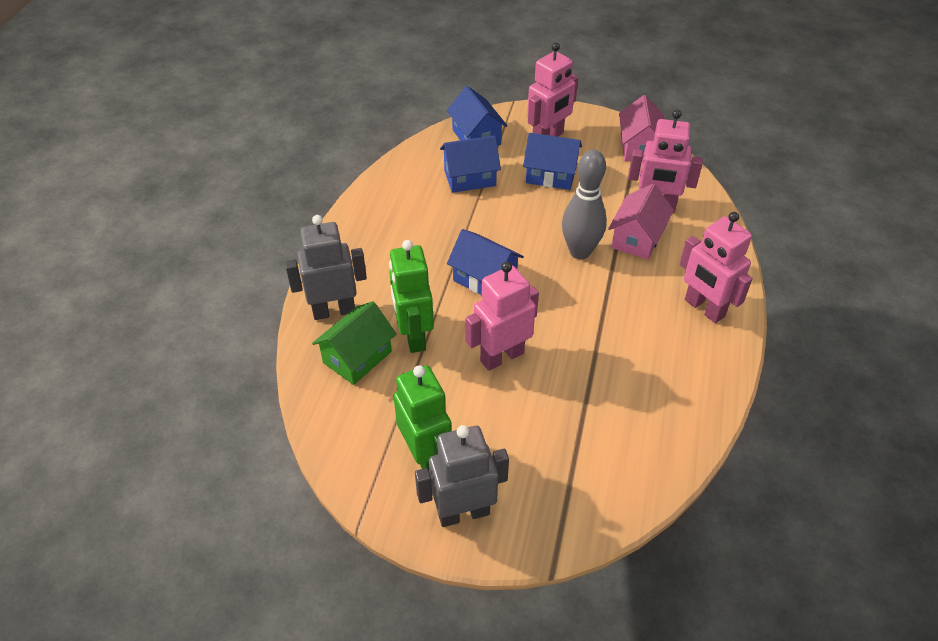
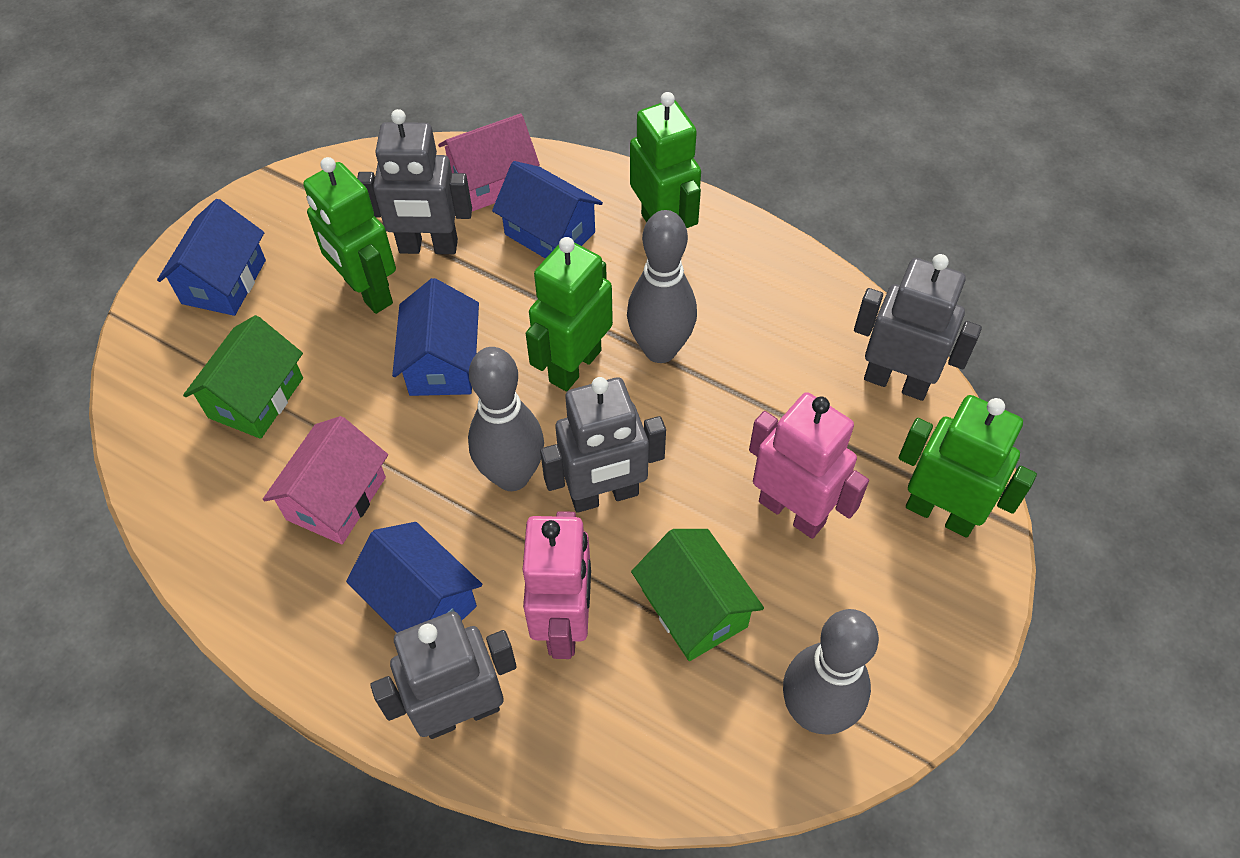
green house: 1 -> 2
green robot: 2 -> 4
grey bowling pin: 1 -> 3
grey robot: 2 -> 4
pink robot: 4 -> 2

